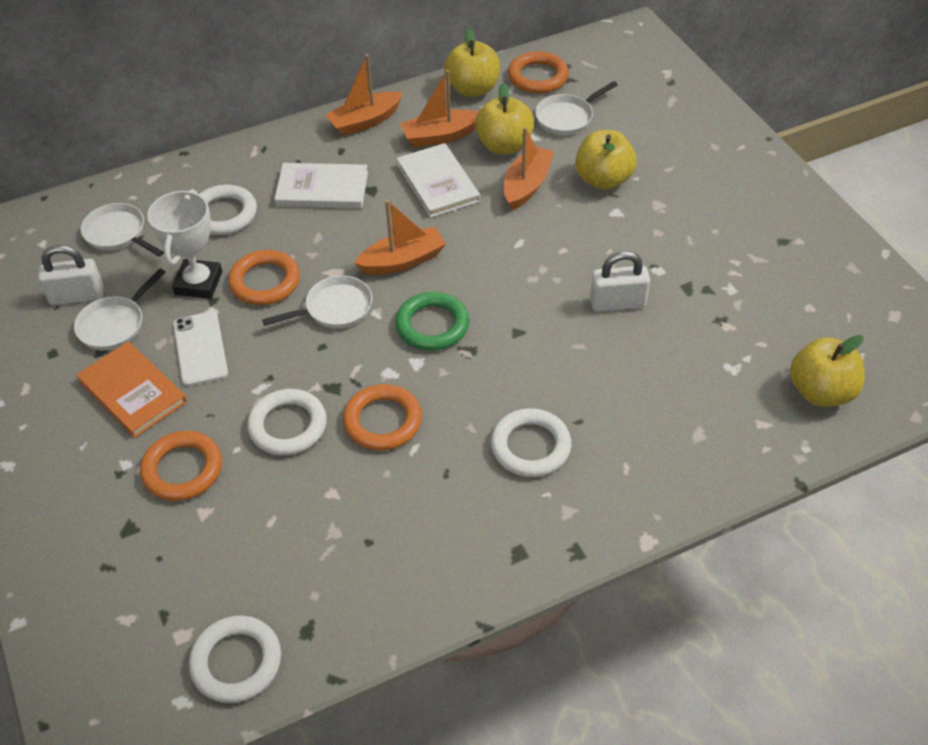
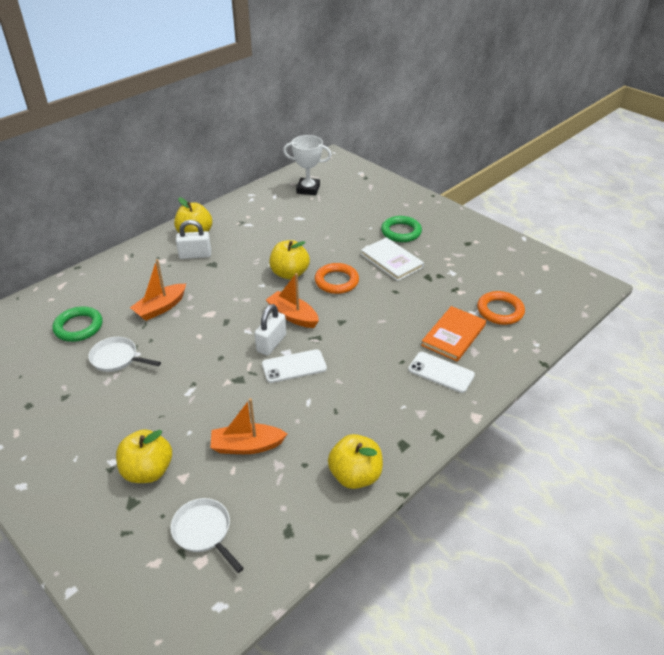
green ring: 1 -> 2
orange boat: 4 -> 3
orange ring: 4 -> 2
white book: 2 -> 1
white pan: 4 -> 2
white phone: 1 -> 2
white ring: 4 -> 0

